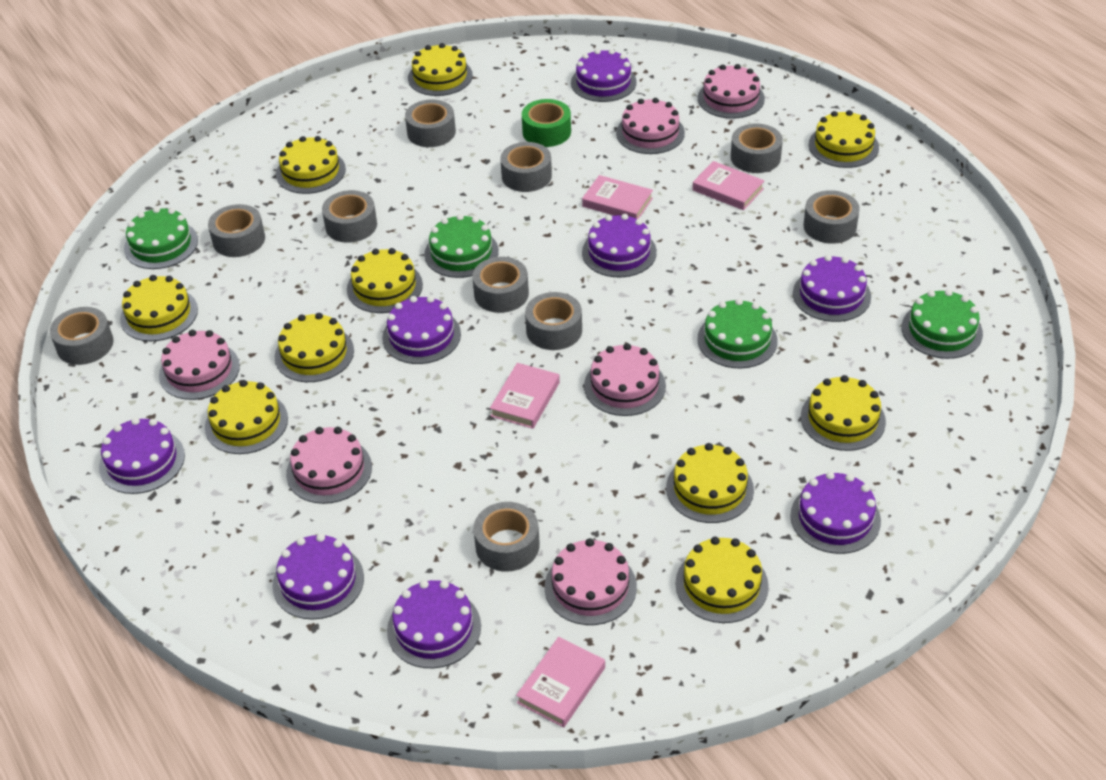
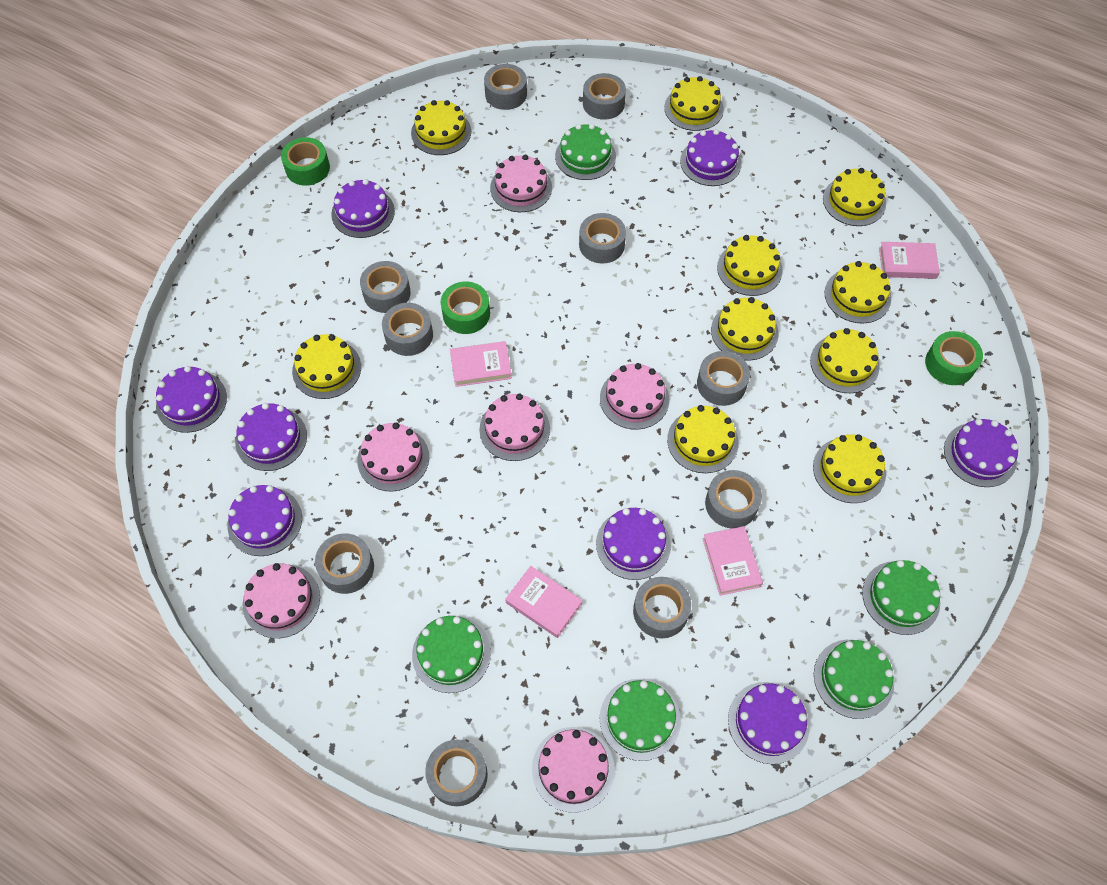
green cake: 4 -> 5
green tape: 1 -> 3

